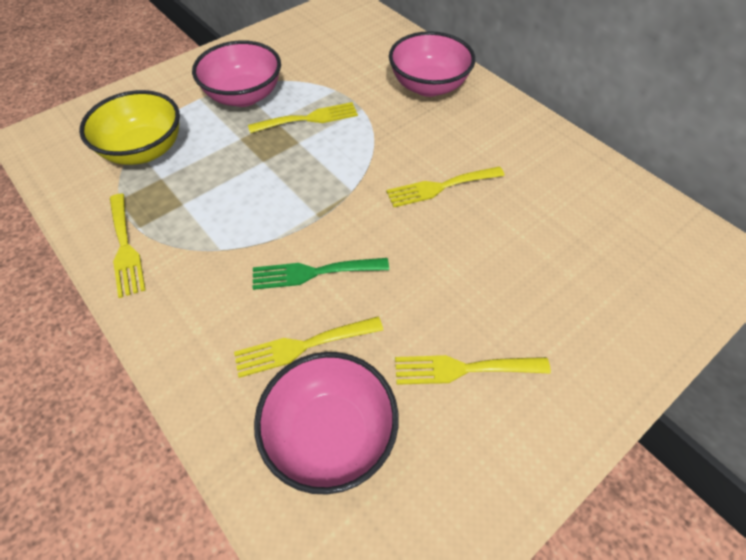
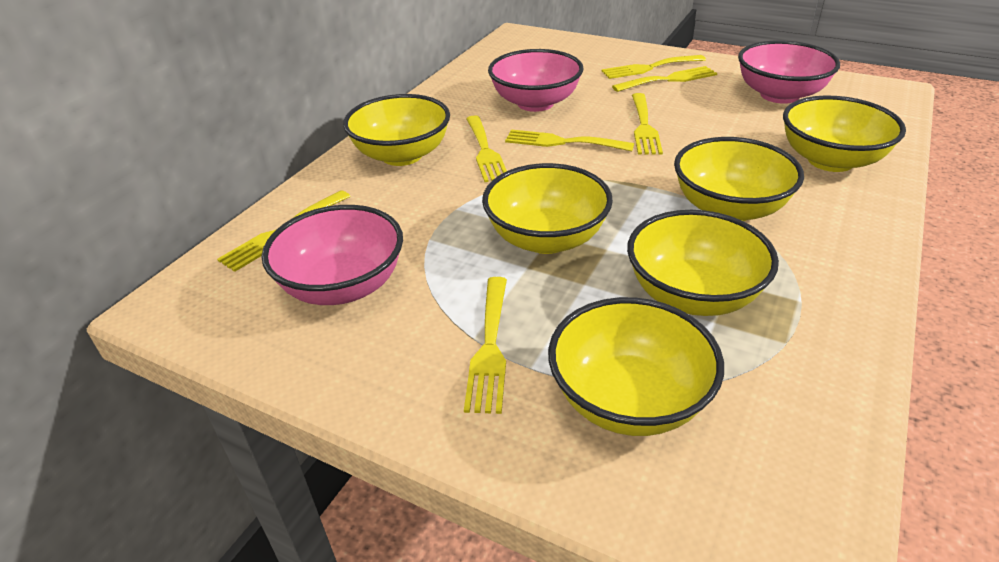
green fork: 1 -> 0
yellow bowl: 1 -> 6
yellow fork: 5 -> 7

